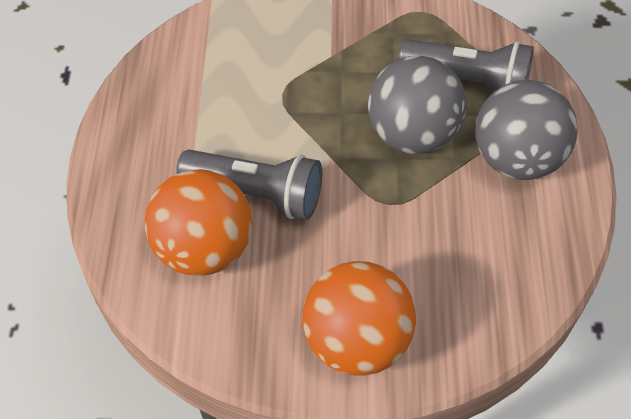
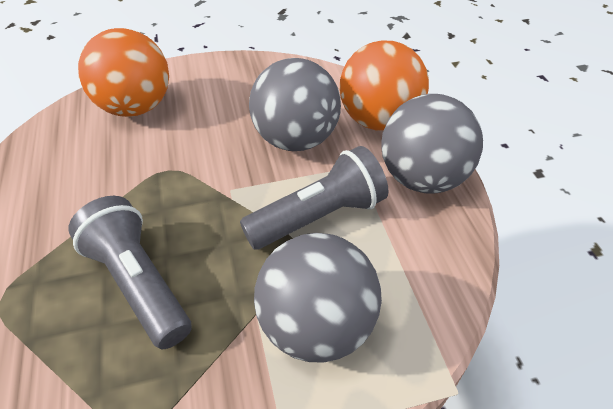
grey ball: 2 -> 3

